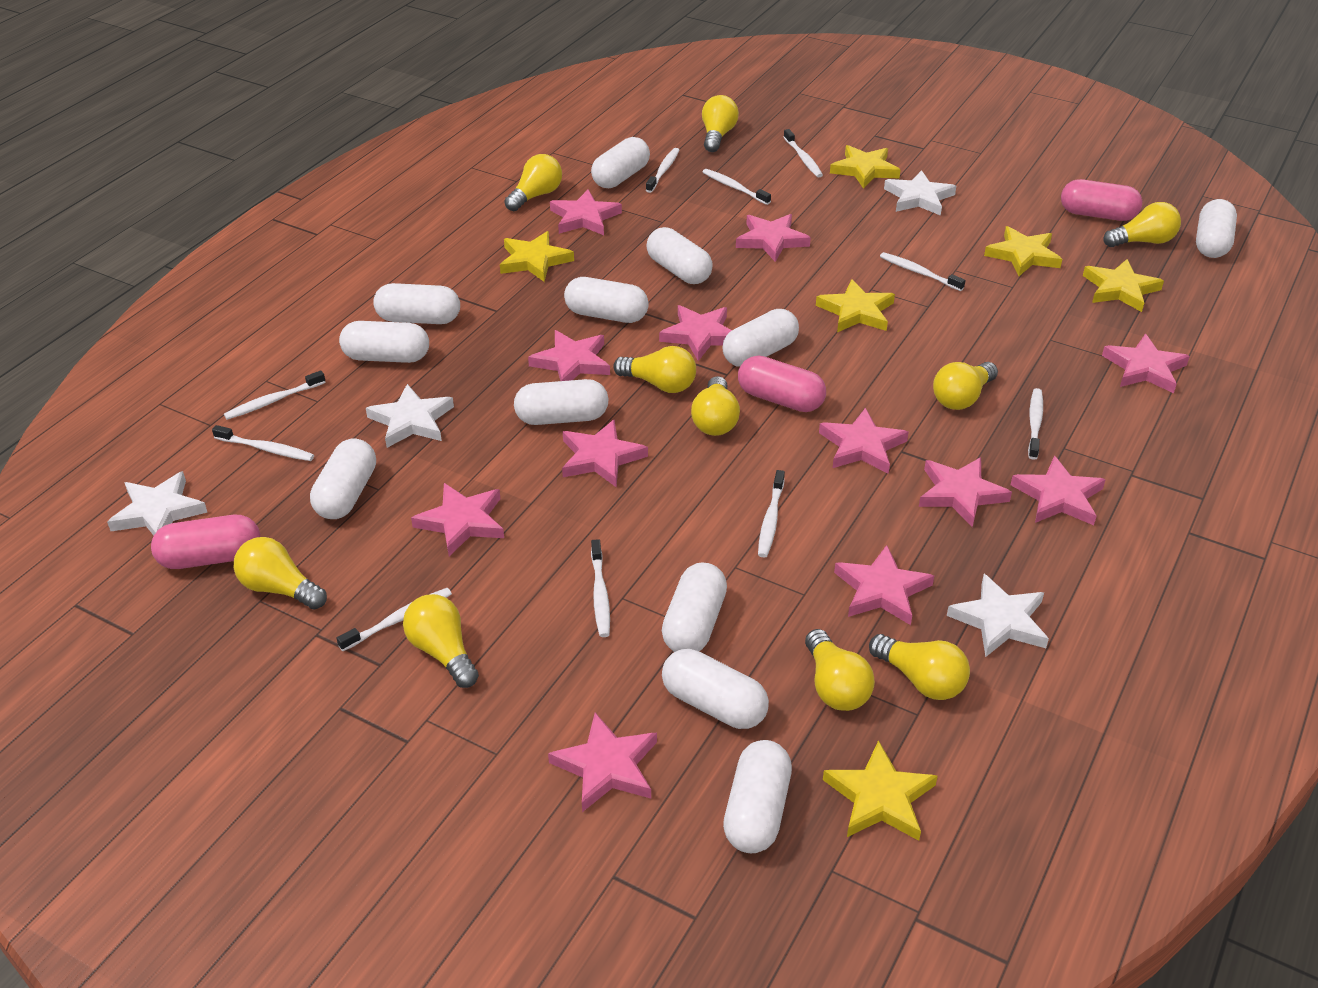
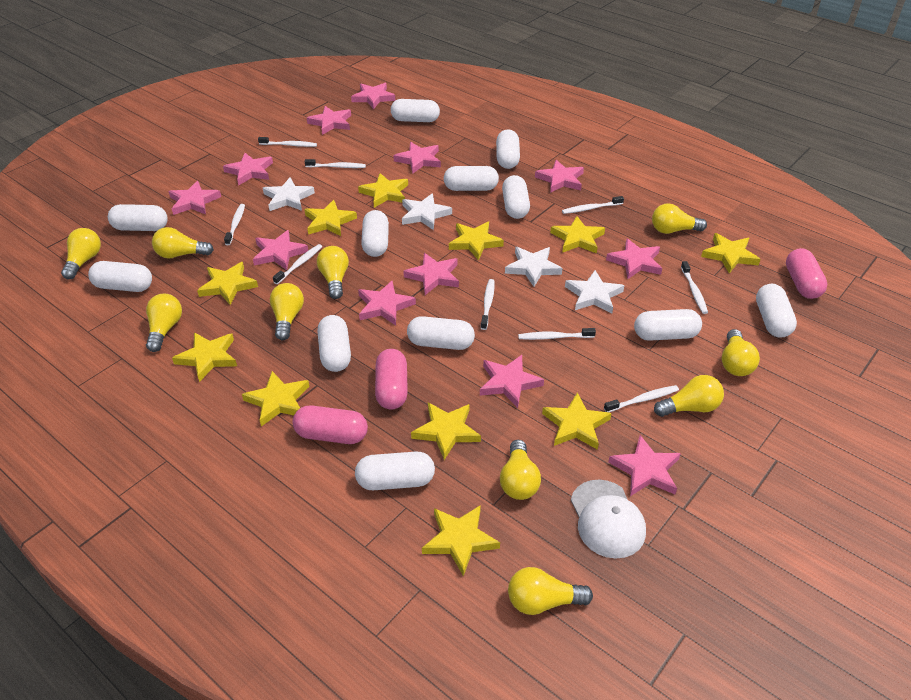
white cap: 0 -> 1
white toothbrush: 10 -> 9
yellow star: 6 -> 11

